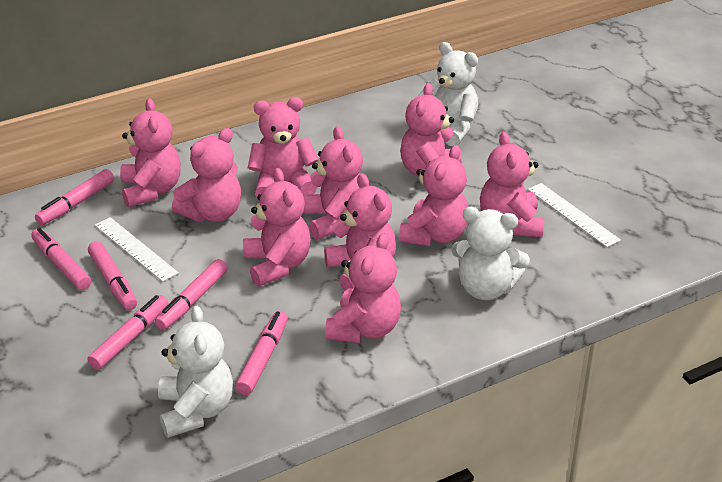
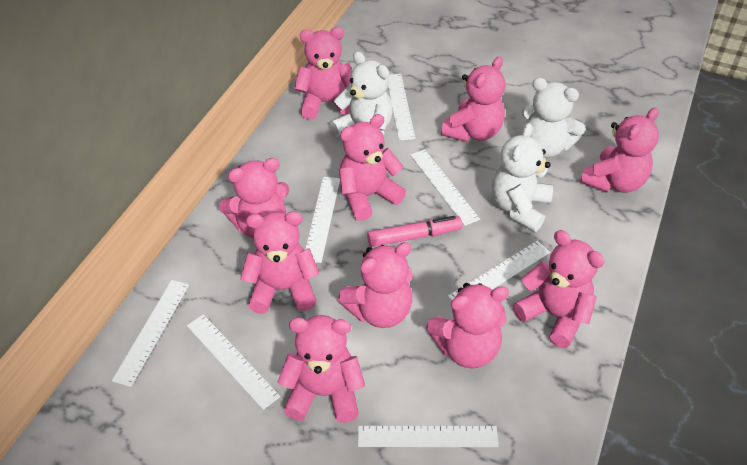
pink marker: 6 -> 1
white ruler: 2 -> 7

